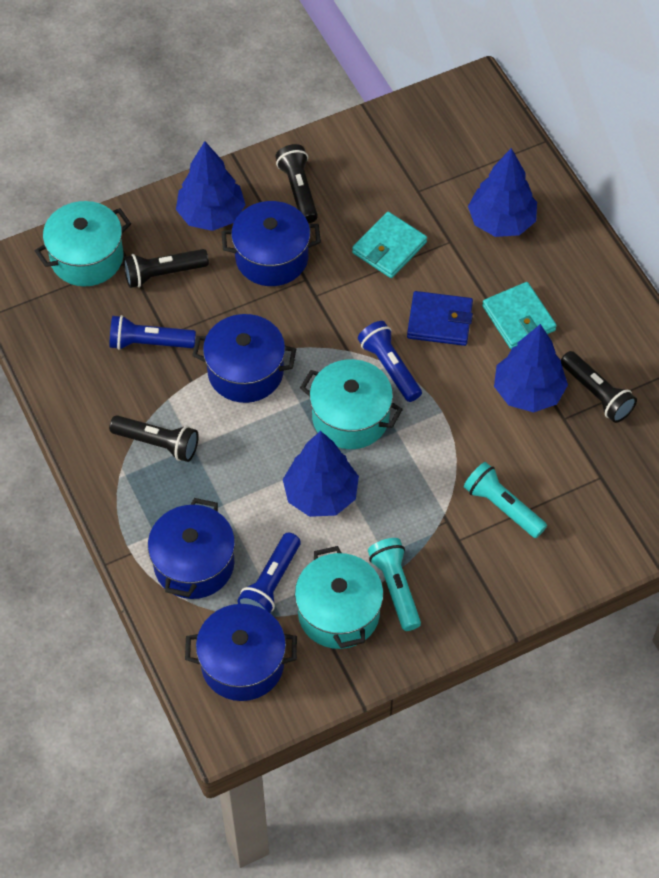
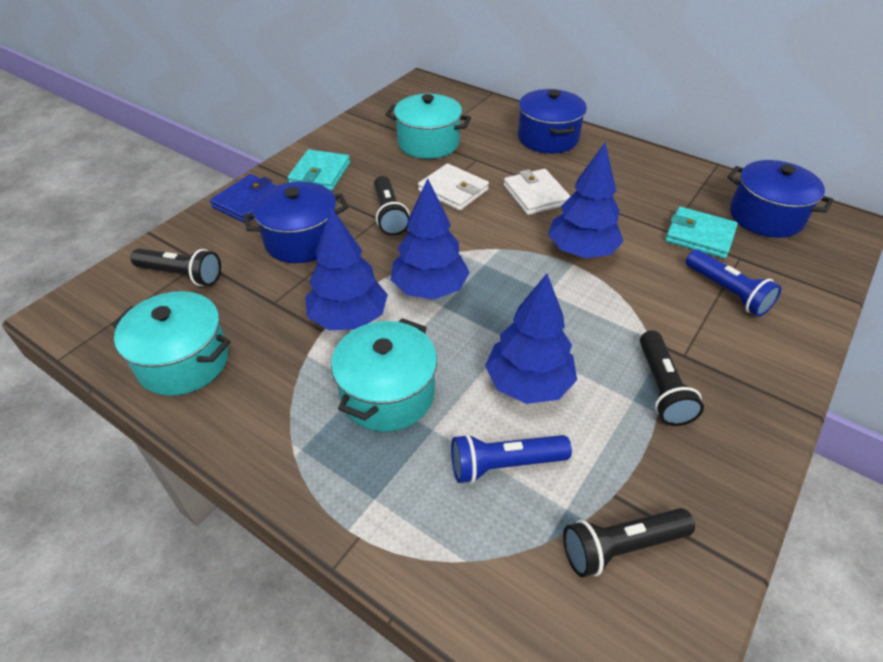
blue flashlight: 3 -> 2
blue pot: 4 -> 3
turquoise flashlight: 2 -> 0
white wallet: 0 -> 2

